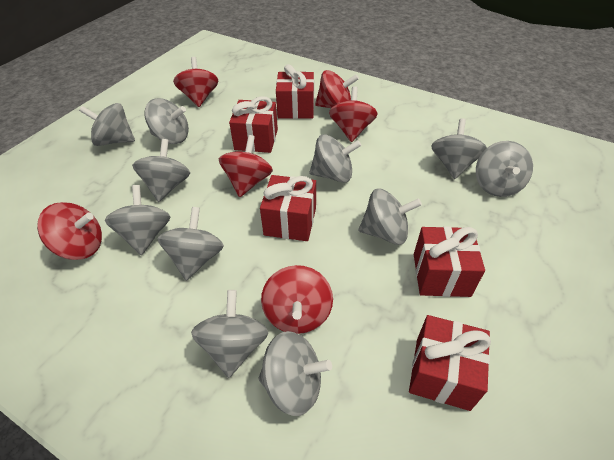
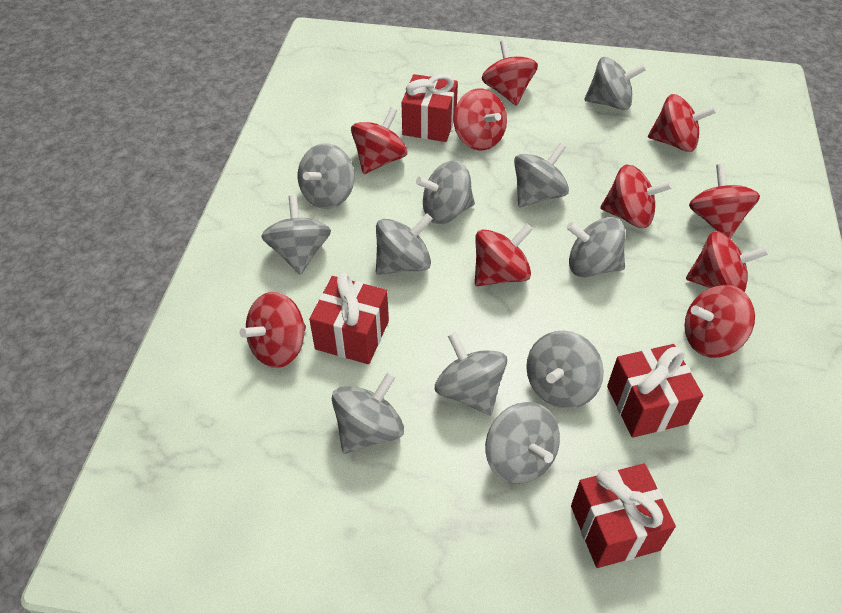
red gift: 5 -> 4
red spinning top: 6 -> 10

